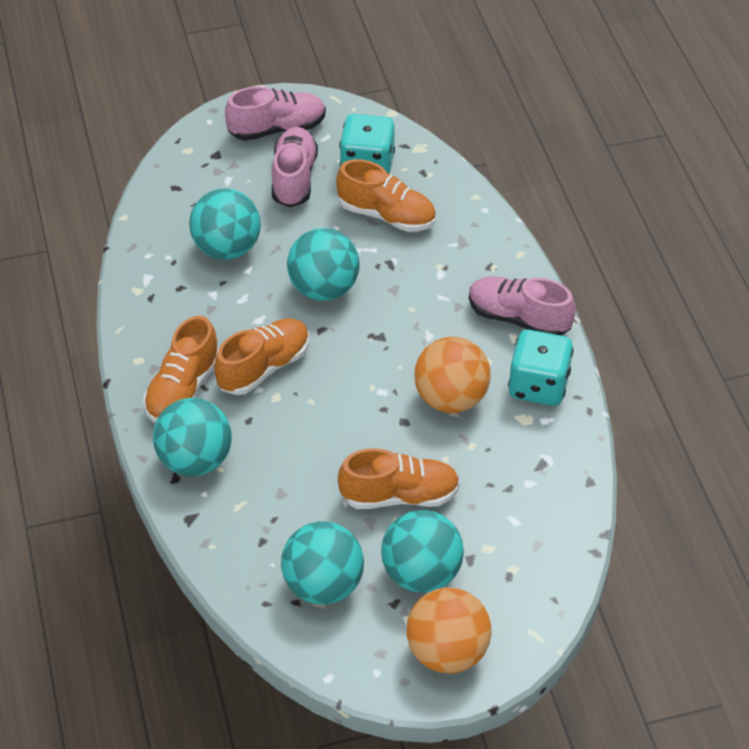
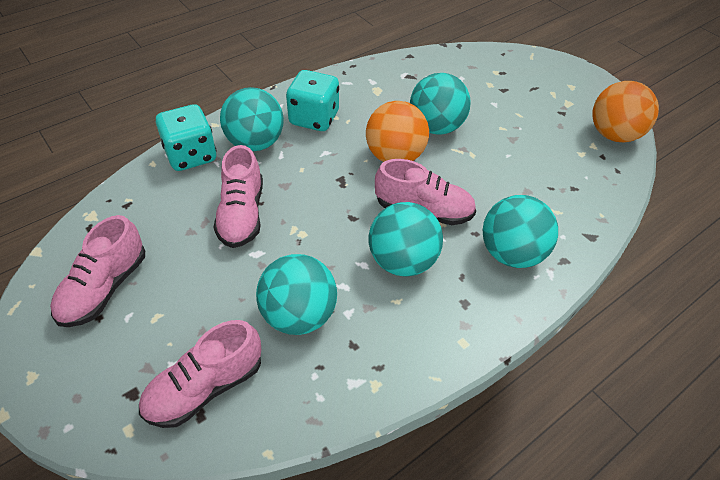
orange shoe: 4 -> 0
pink shoe: 3 -> 4

